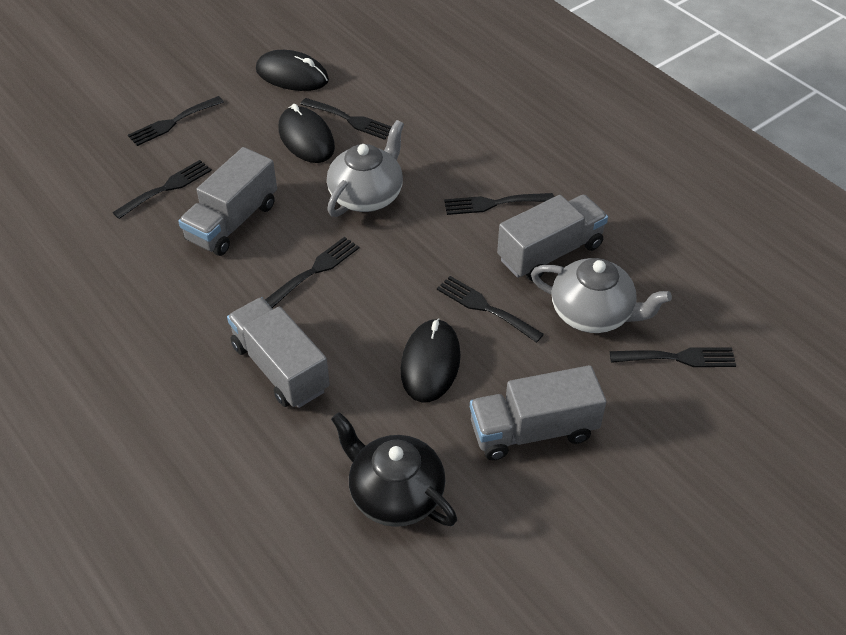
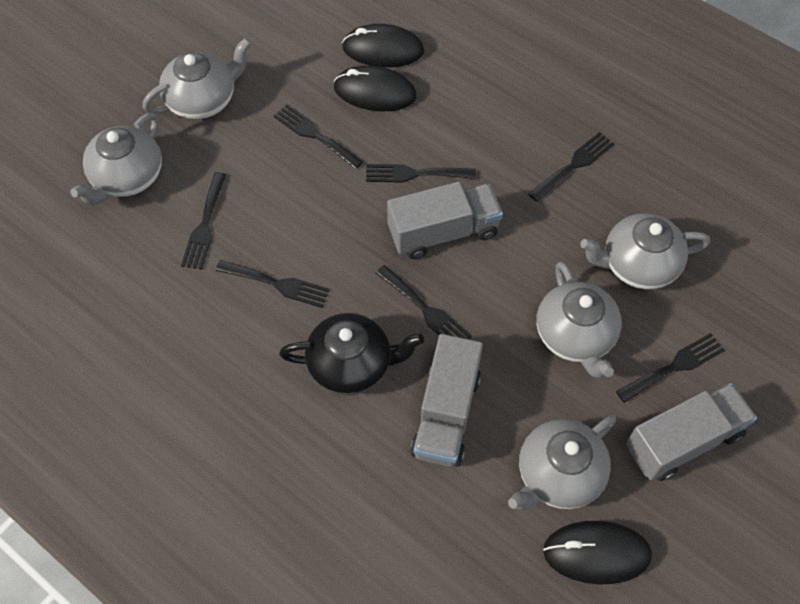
grey teapot: 2 -> 5
grey truck: 4 -> 3

